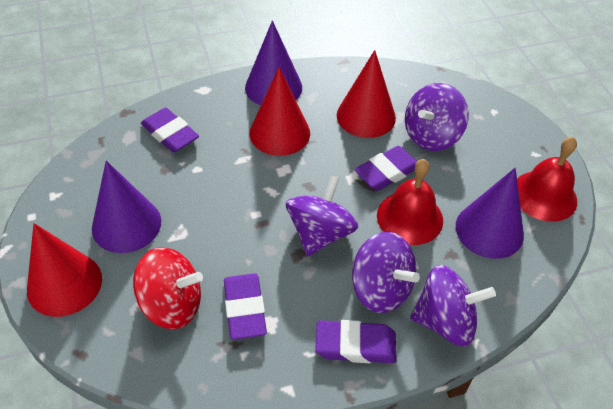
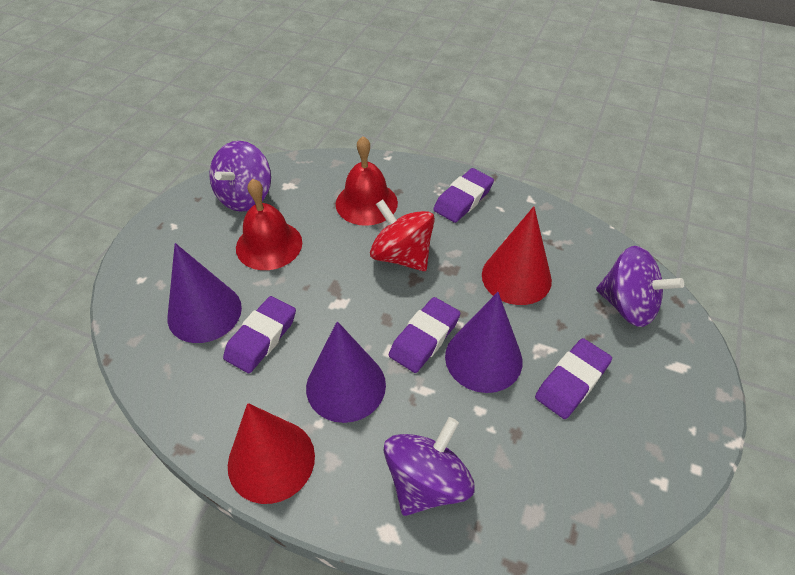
purple spinning top: 4 -> 3
red cone: 3 -> 2

